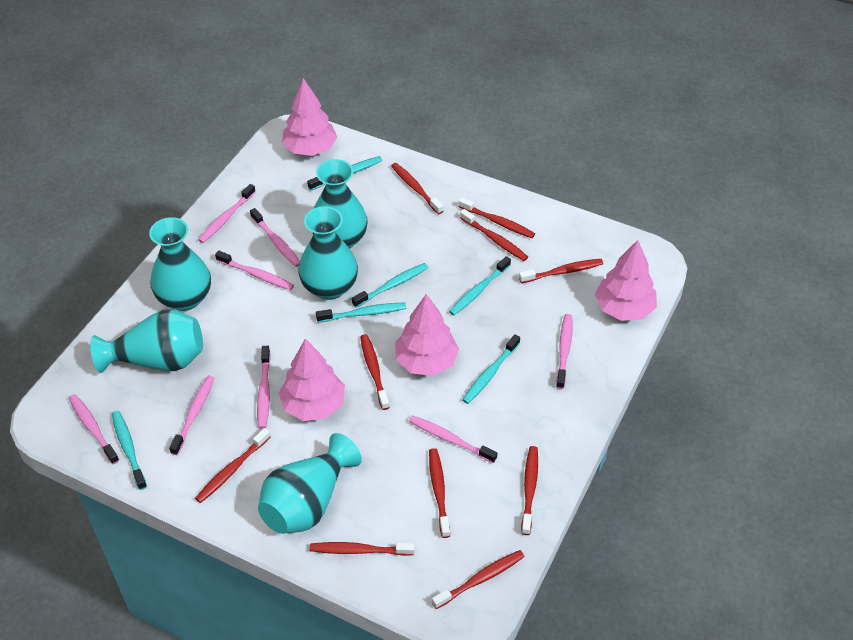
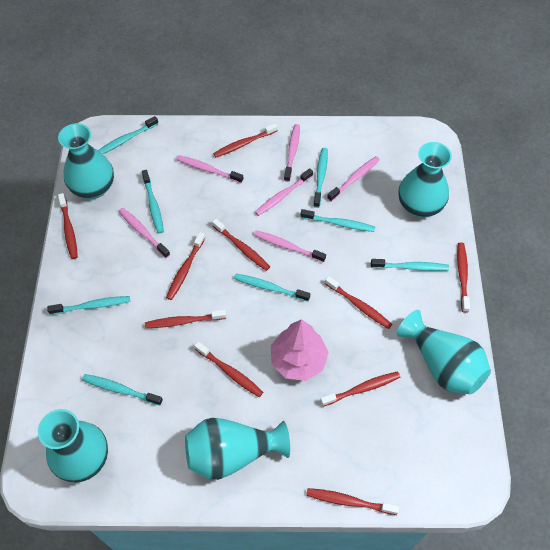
pink toothbrush: 8 -> 6
pink tree: 4 -> 1
turquoise toothbrush: 6 -> 8

